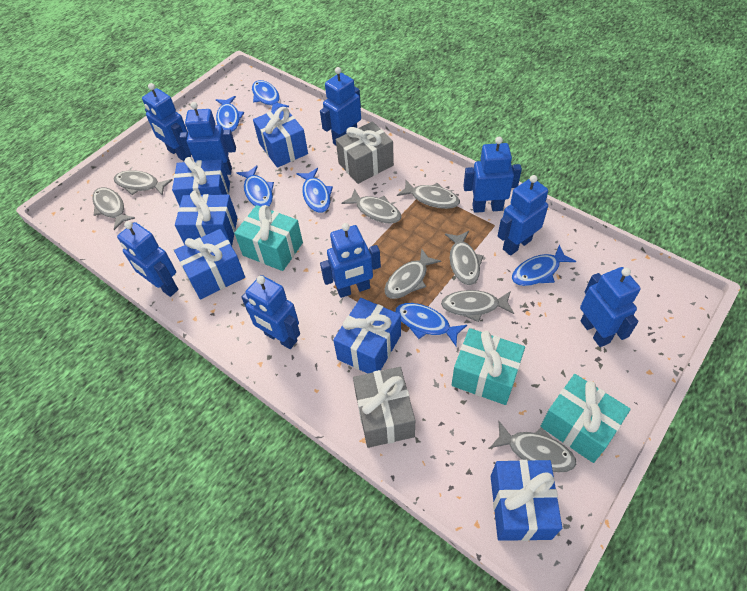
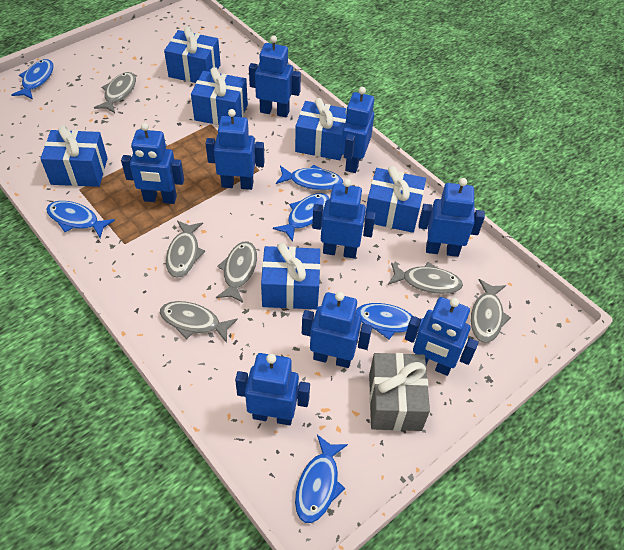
grey fish: 8 -> 6
grey gift: 2 -> 1
turquoise gift: 3 -> 0

